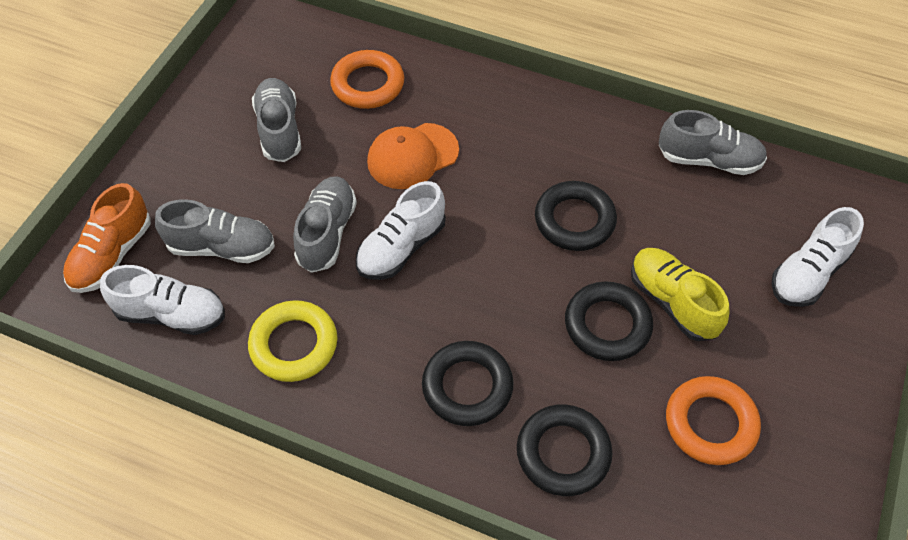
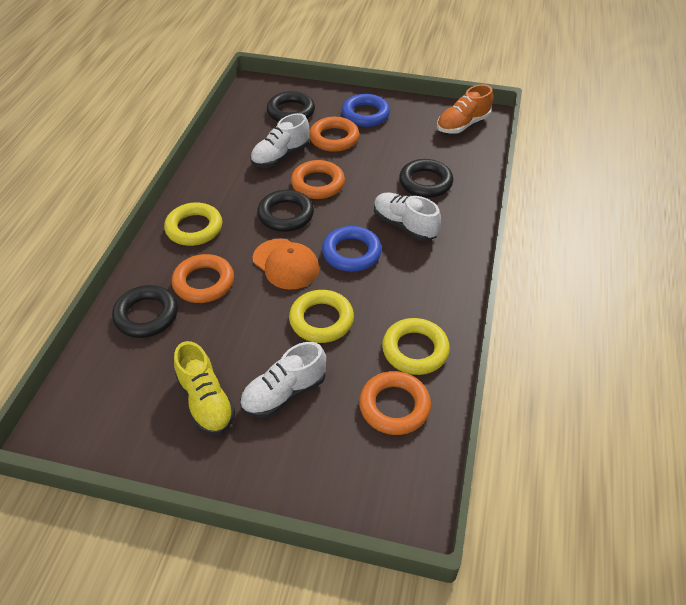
blue ring: 0 -> 2
grey shoe: 4 -> 0
orange ring: 2 -> 4
yellow ring: 1 -> 3

